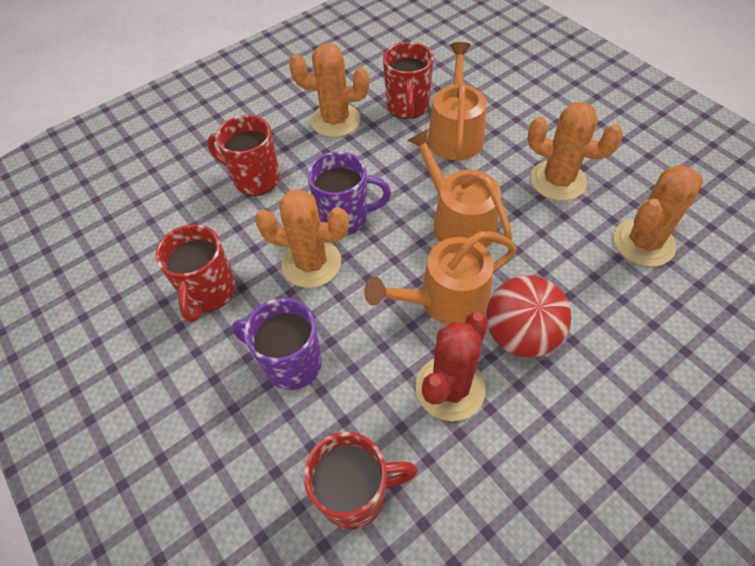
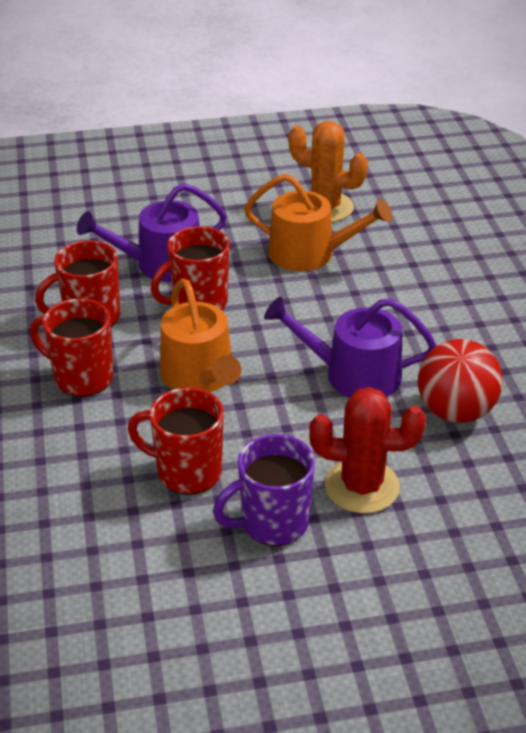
orange cactus: 4 -> 1
orange watering can: 3 -> 2
purple mug: 2 -> 1
purple watering can: 0 -> 2

